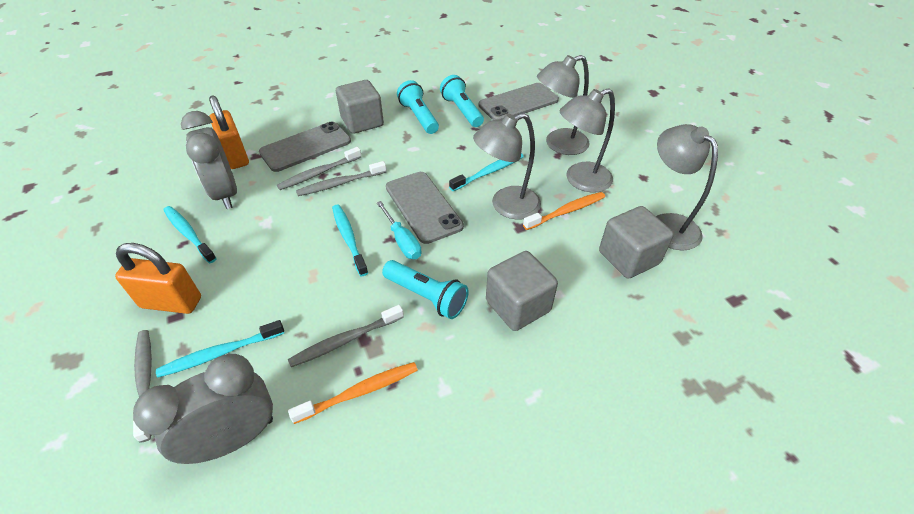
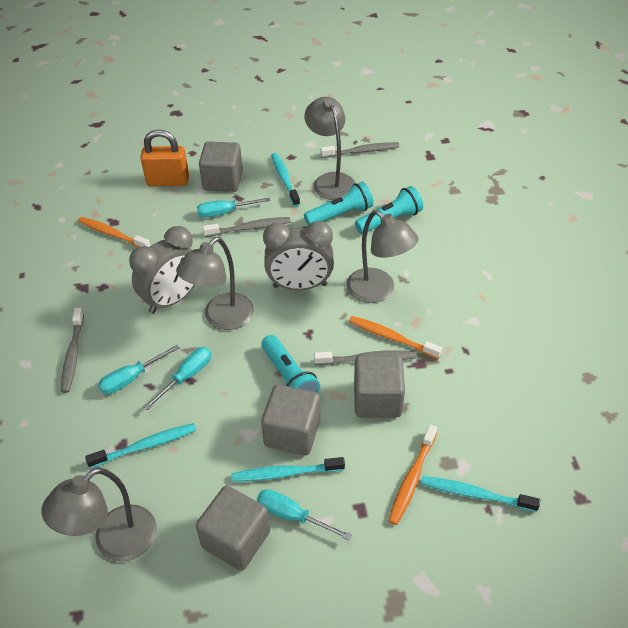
grey cube: 3 -> 4
grey phone: 3 -> 0
orange padlock: 2 -> 1
orange toothbrush: 2 -> 3
turquoise screwdriver: 1 -> 4

